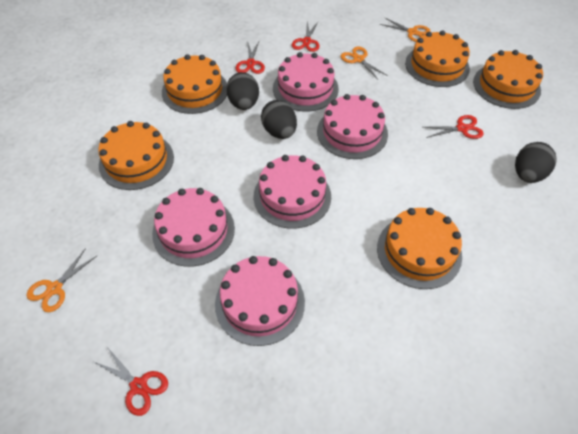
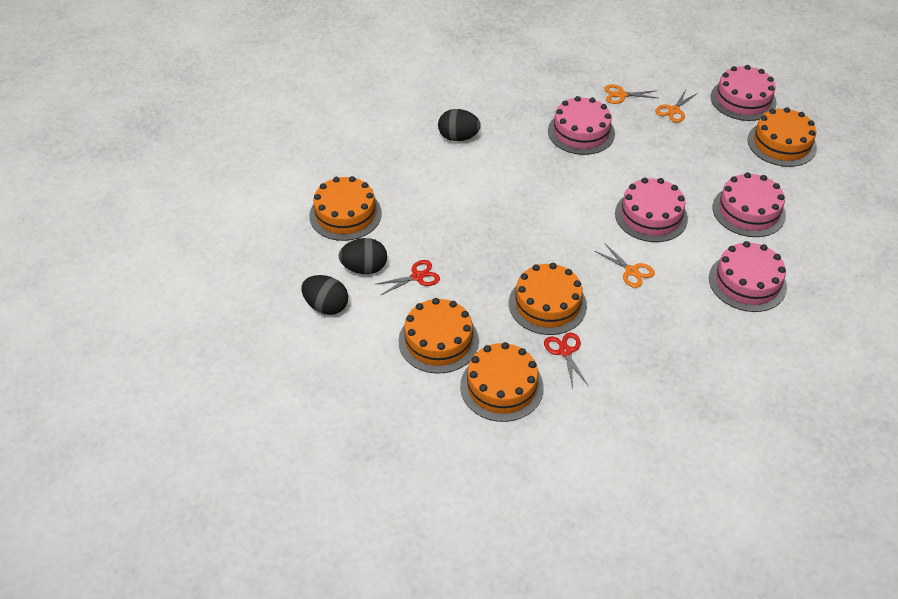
red scissors: 4 -> 2

